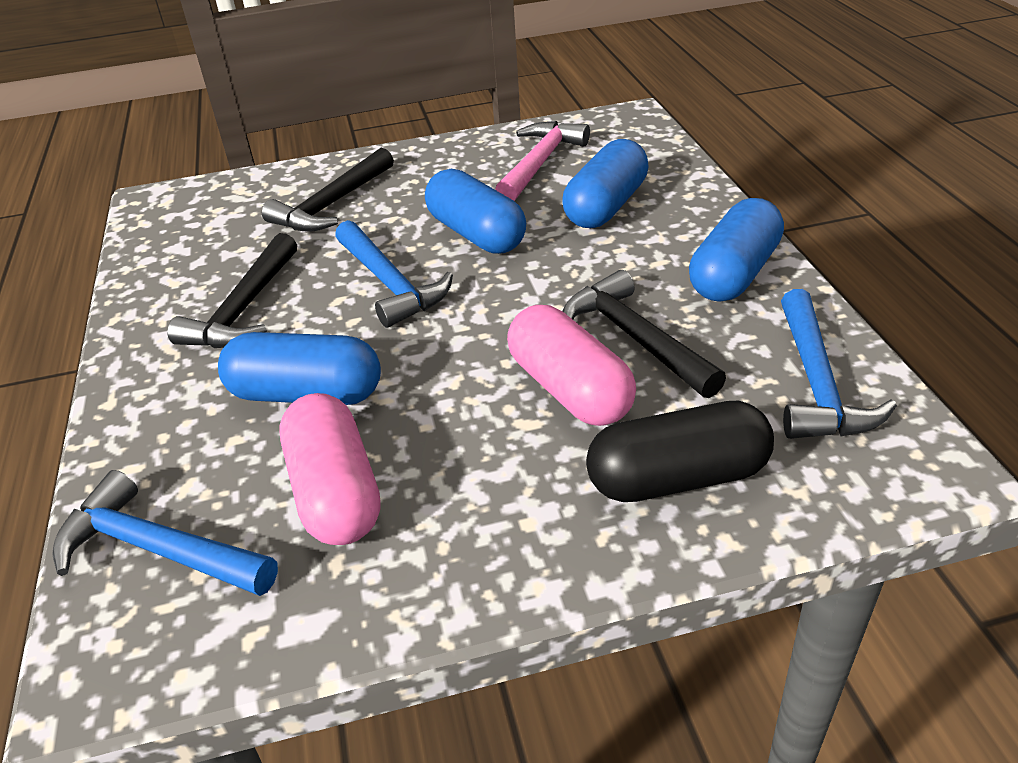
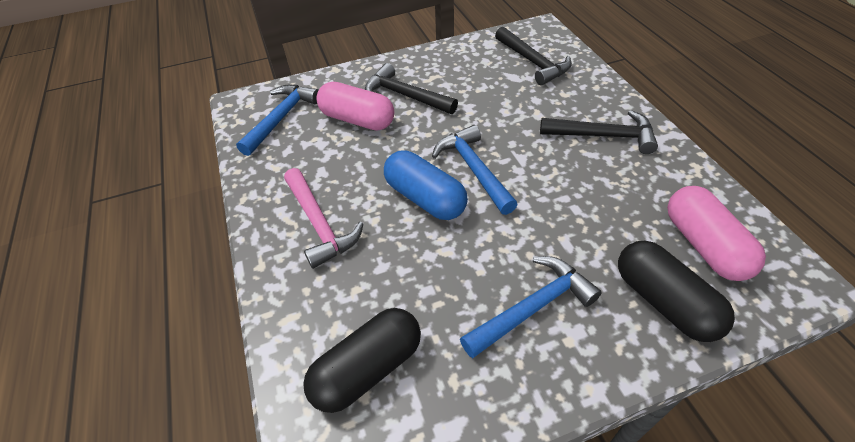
black capsule: 1 -> 2
blue capsule: 4 -> 1

